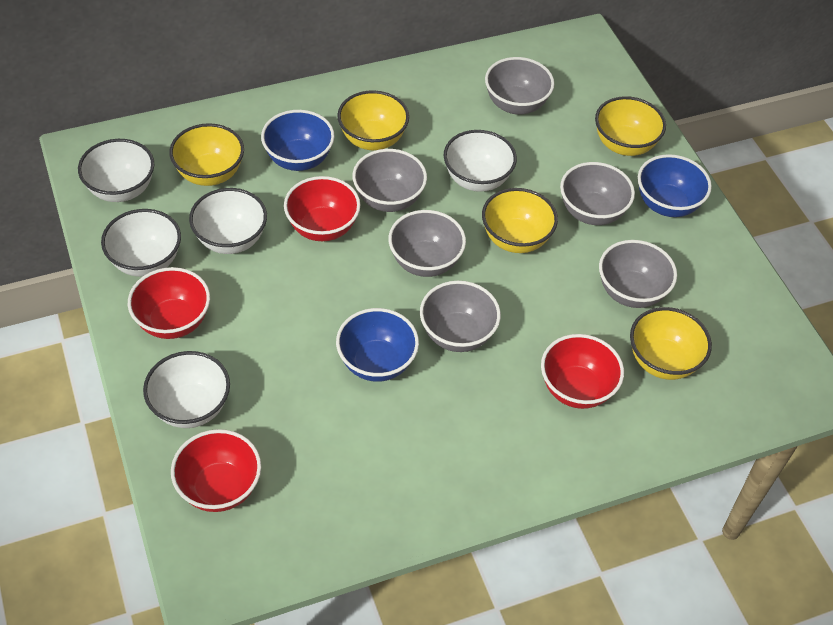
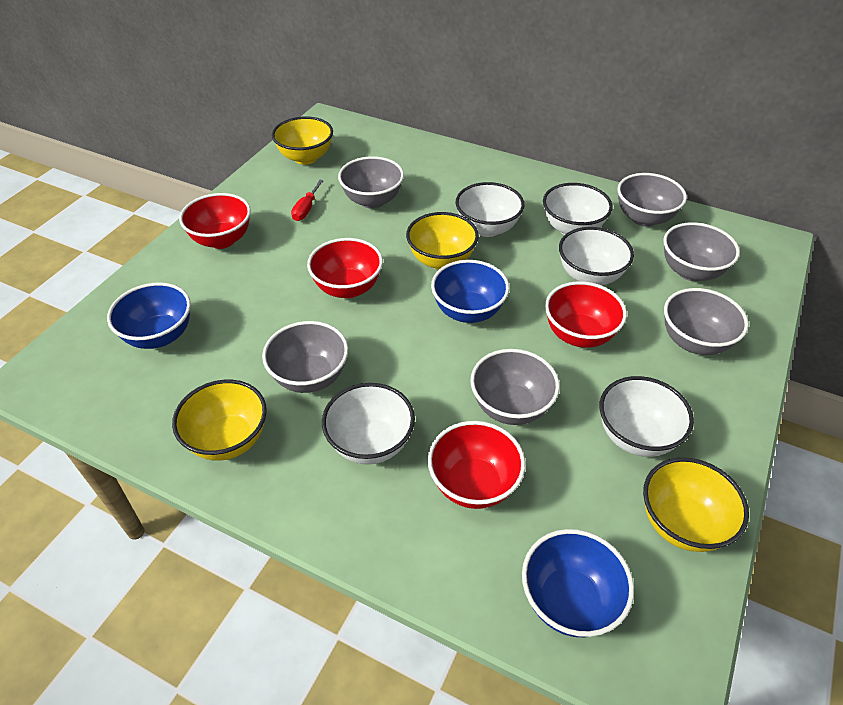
red screwdriver: 0 -> 1
yellow bowl: 5 -> 4

